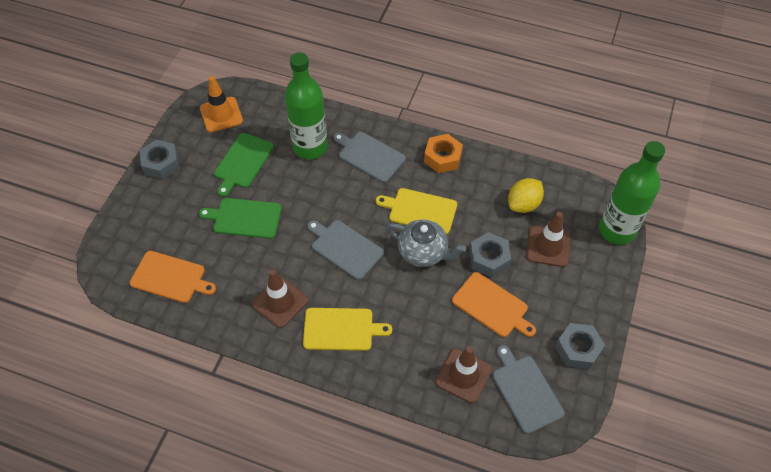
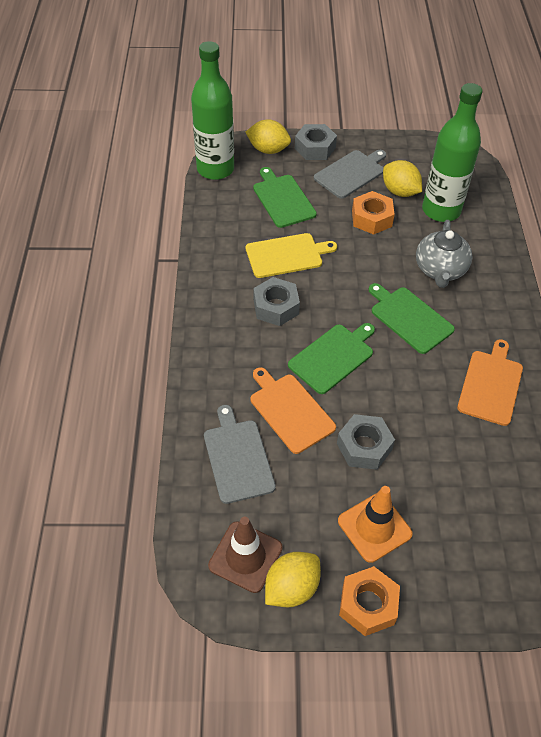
brown traffic cone: 3 -> 1
green cutting board: 2 -> 3
grey cutting board: 3 -> 2
orange nut: 1 -> 2
yellow cutting board: 2 -> 1
yellow lemon: 1 -> 3

